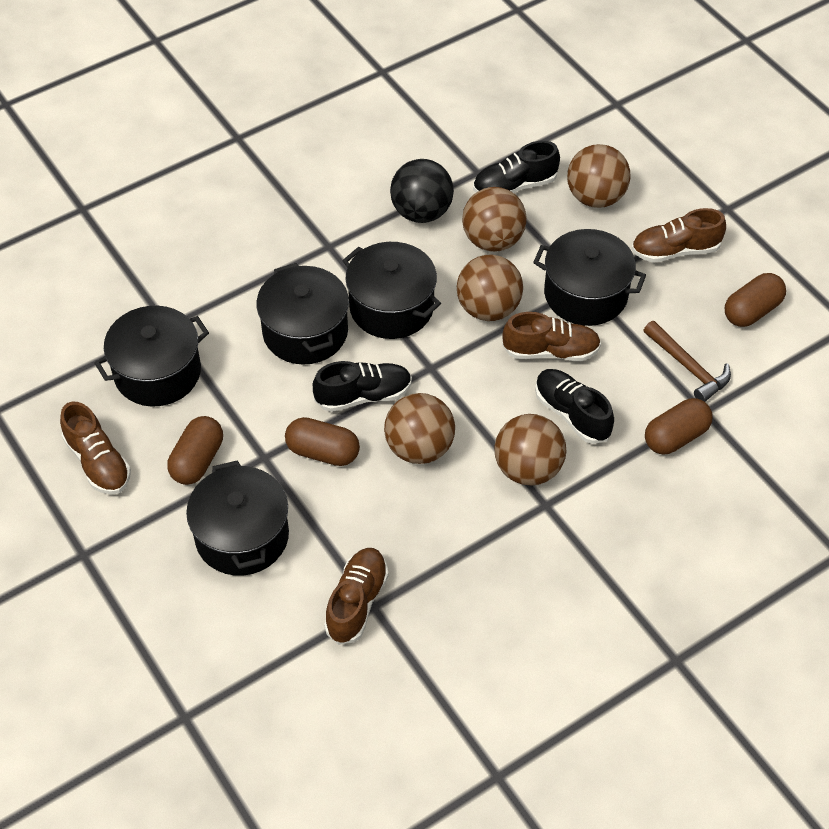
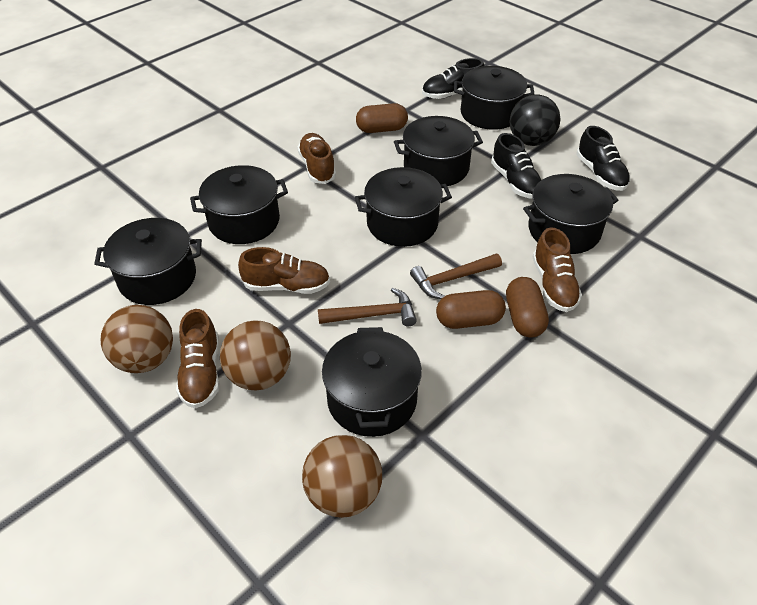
black pot: 5 -> 7
brown ball: 5 -> 3
brown capsule: 4 -> 3
brown hammer: 1 -> 2

